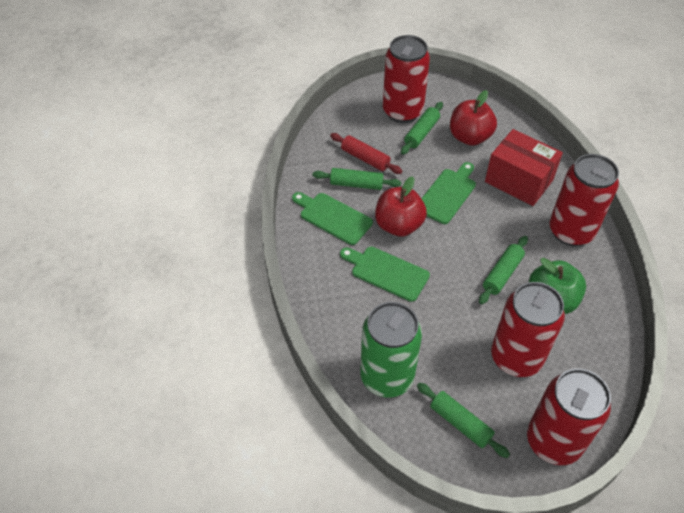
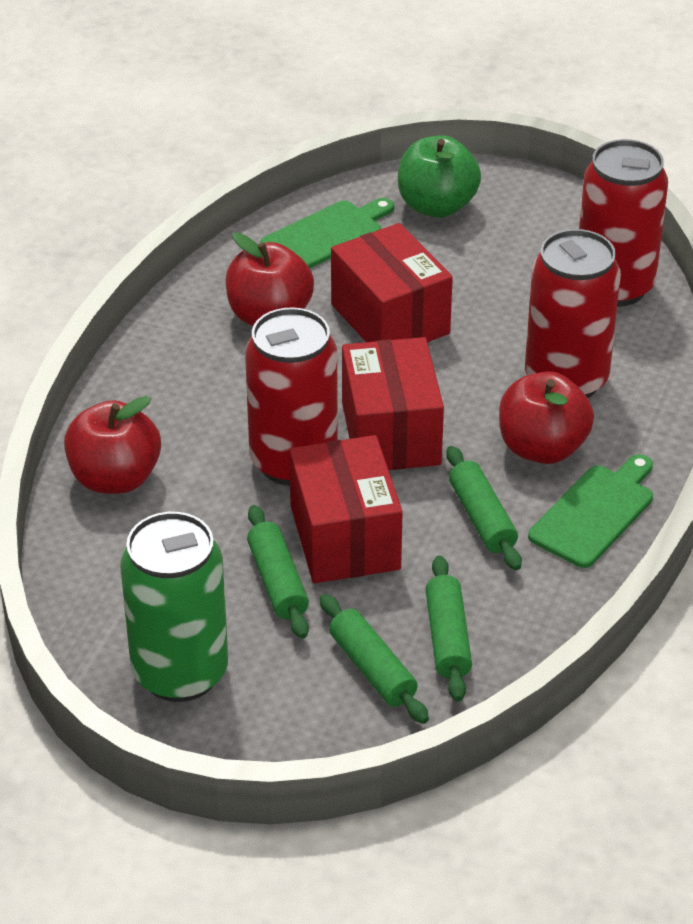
green cutting board: 3 -> 2
red apple: 2 -> 3
red box: 1 -> 3
red can: 4 -> 3
red rolling pin: 1 -> 0

